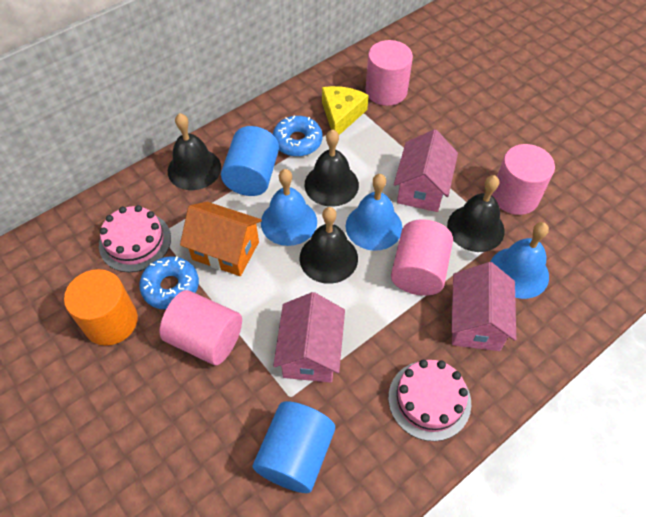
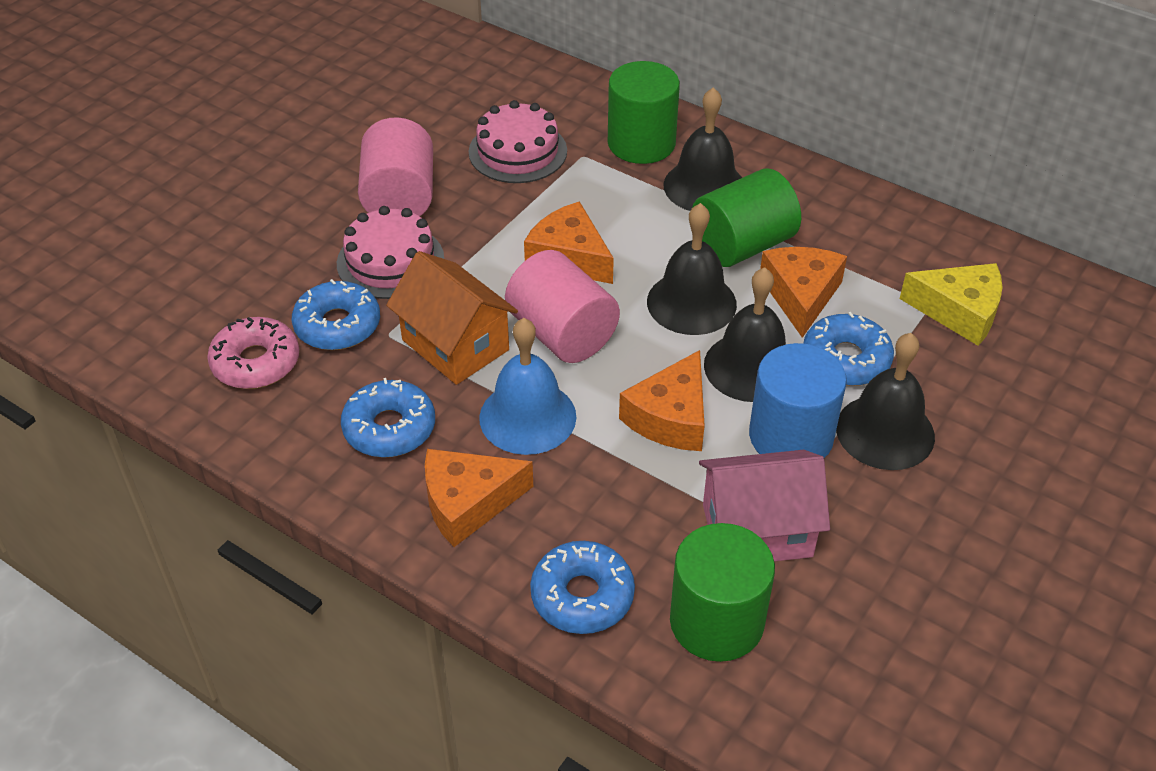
blue bell: 3 -> 1
blue cylinder: 2 -> 1
blue donut: 2 -> 4
green cylinder: 0 -> 3
orange cheese: 0 -> 4
orange cylinder: 1 -> 0
pink cylinder: 4 -> 2
pink donut: 0 -> 1
pink house: 3 -> 1

